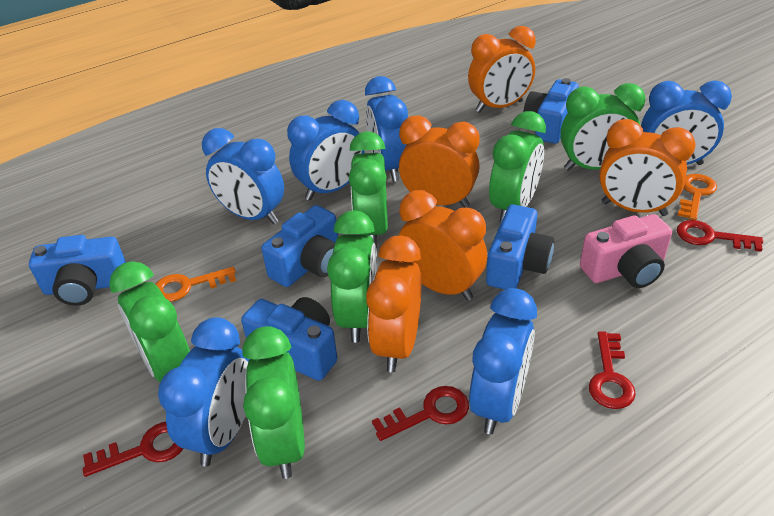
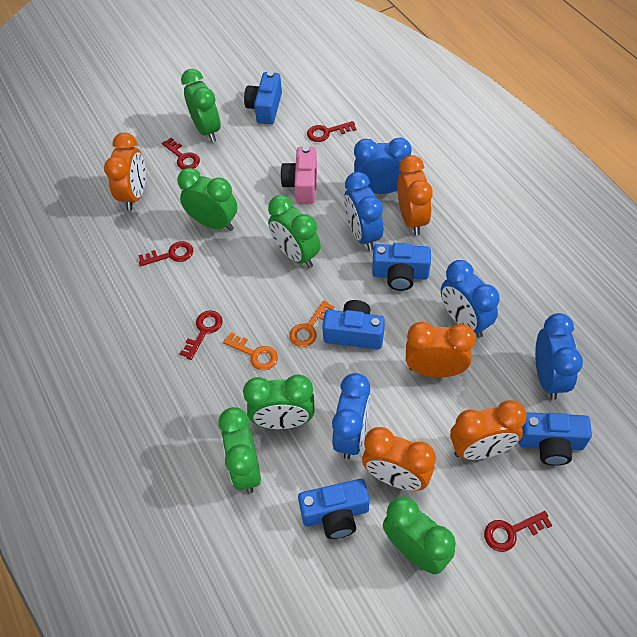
blue clock: 6 -> 5
red key: 4 -> 5

